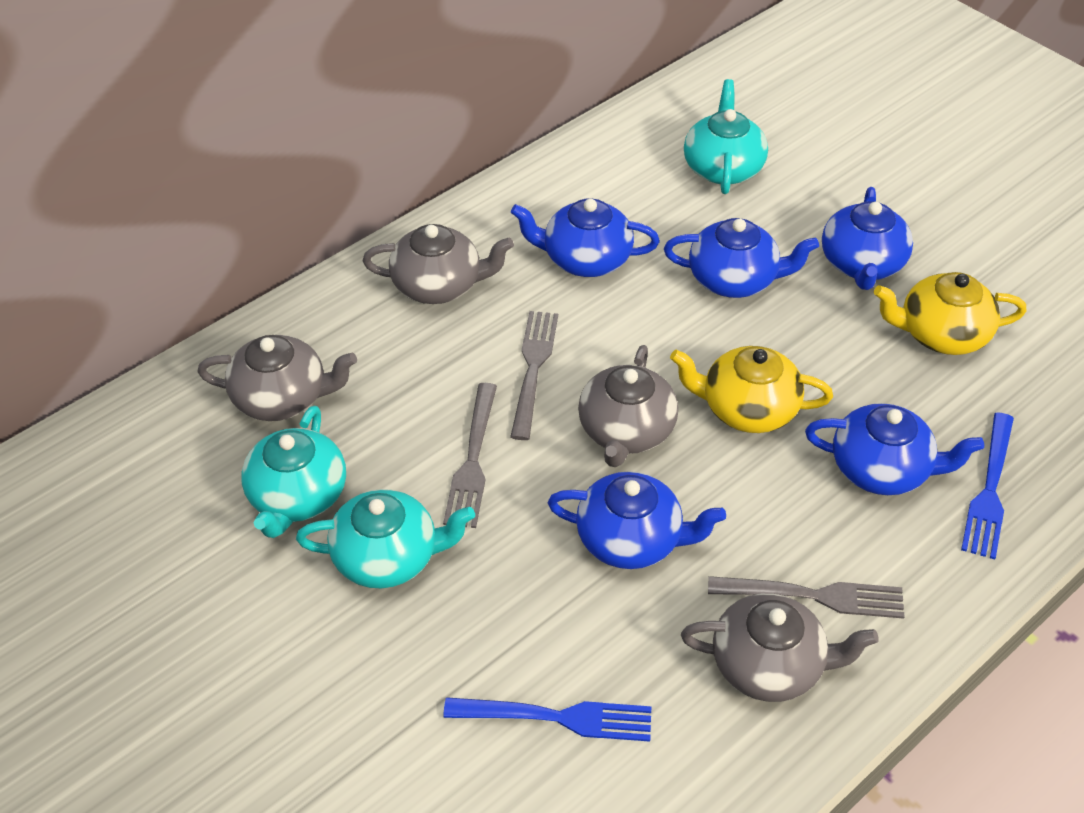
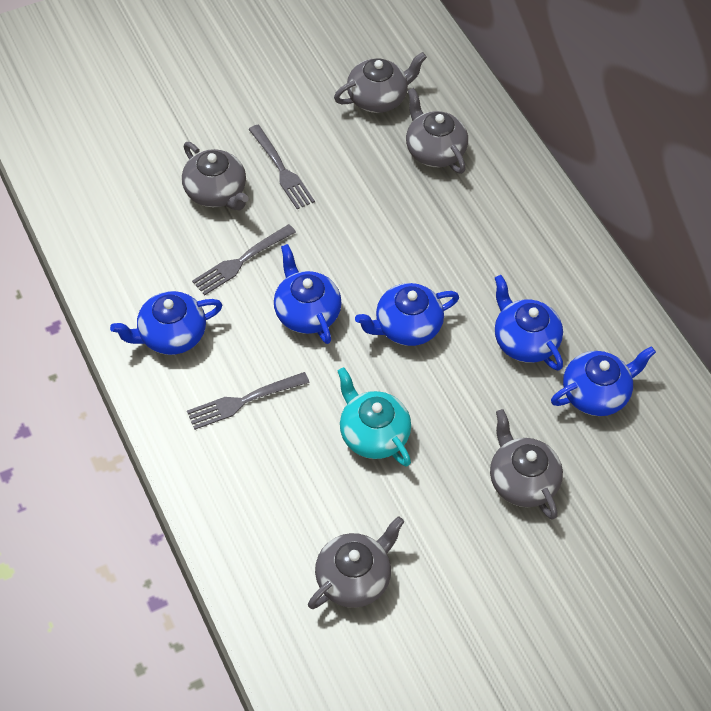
blue fork: 2 -> 0
grey teapot: 4 -> 5
turquoise teapot: 3 -> 1
yellow teapot: 2 -> 0

